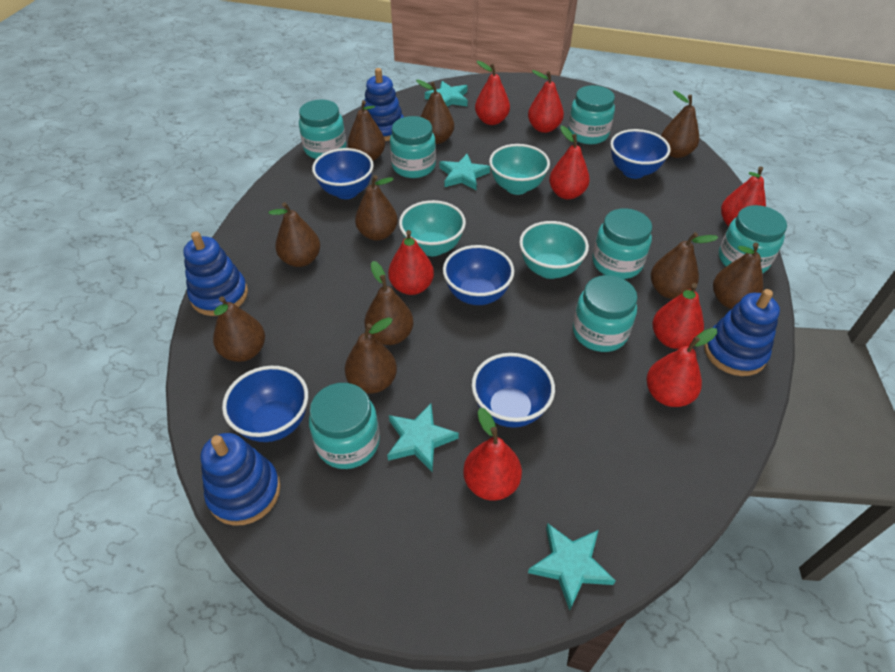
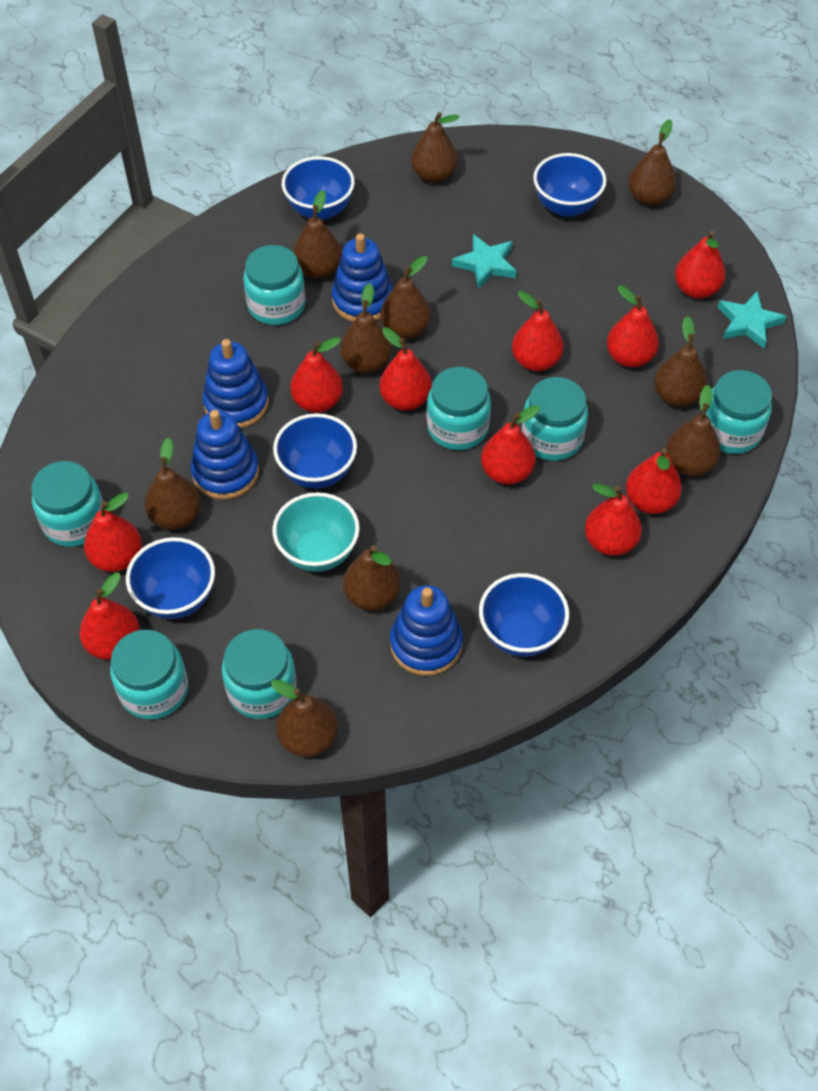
red pear: 8 -> 10
turquoise bowl: 3 -> 1
turquoise star: 4 -> 2

